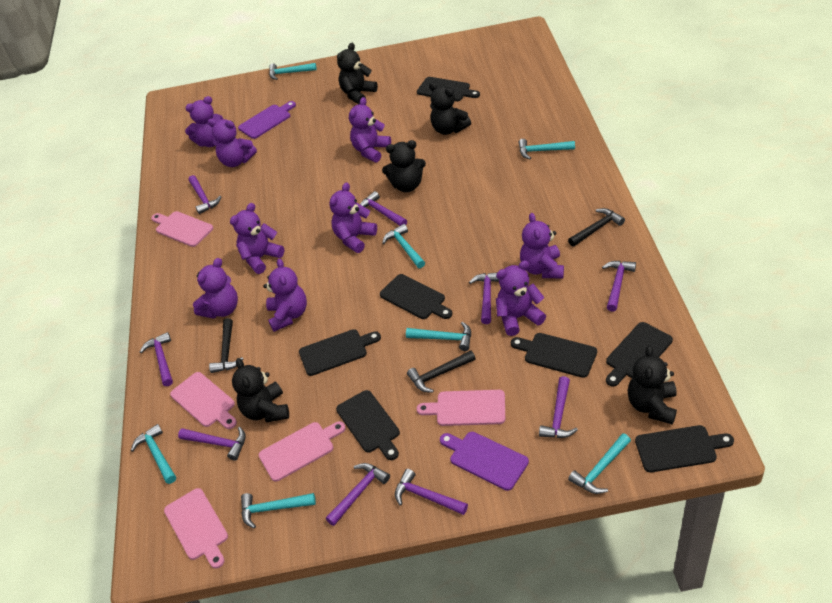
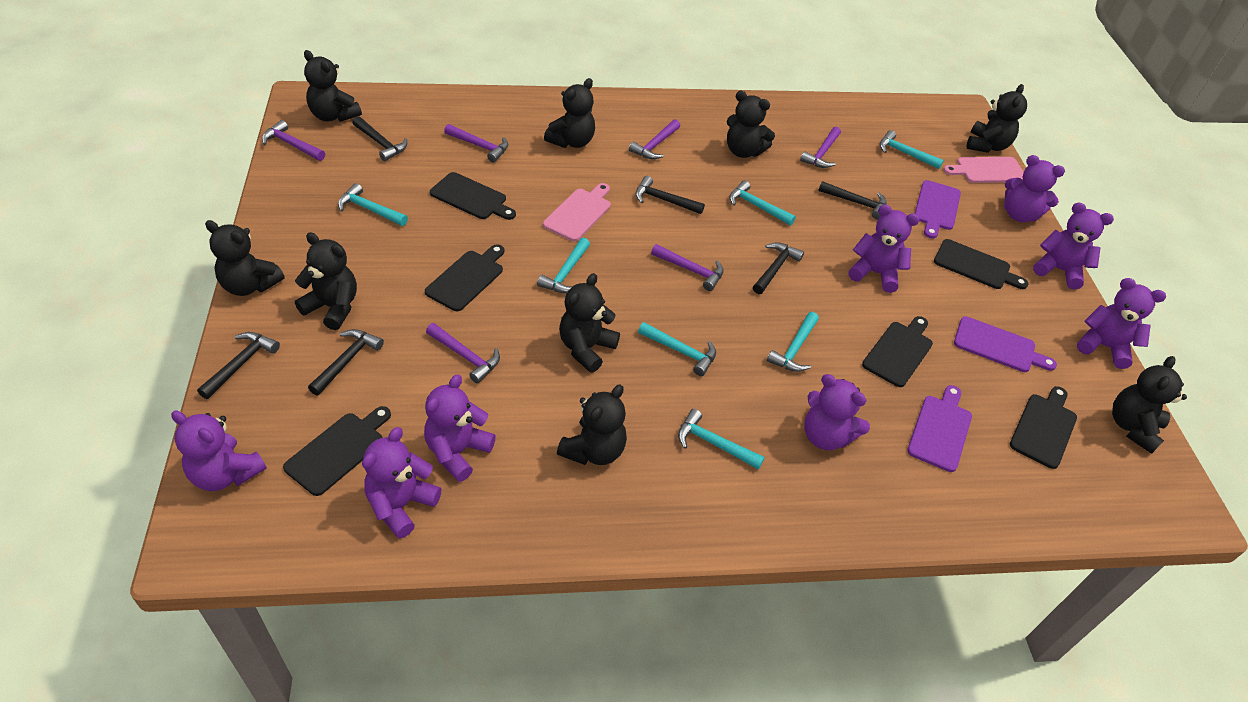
black cutting board: 7 -> 6
black hammer: 3 -> 6
black teddy bear: 5 -> 9
pink cutting board: 5 -> 2
purple cutting board: 2 -> 3
purple hammer: 9 -> 6
purple teddy bear: 9 -> 8

